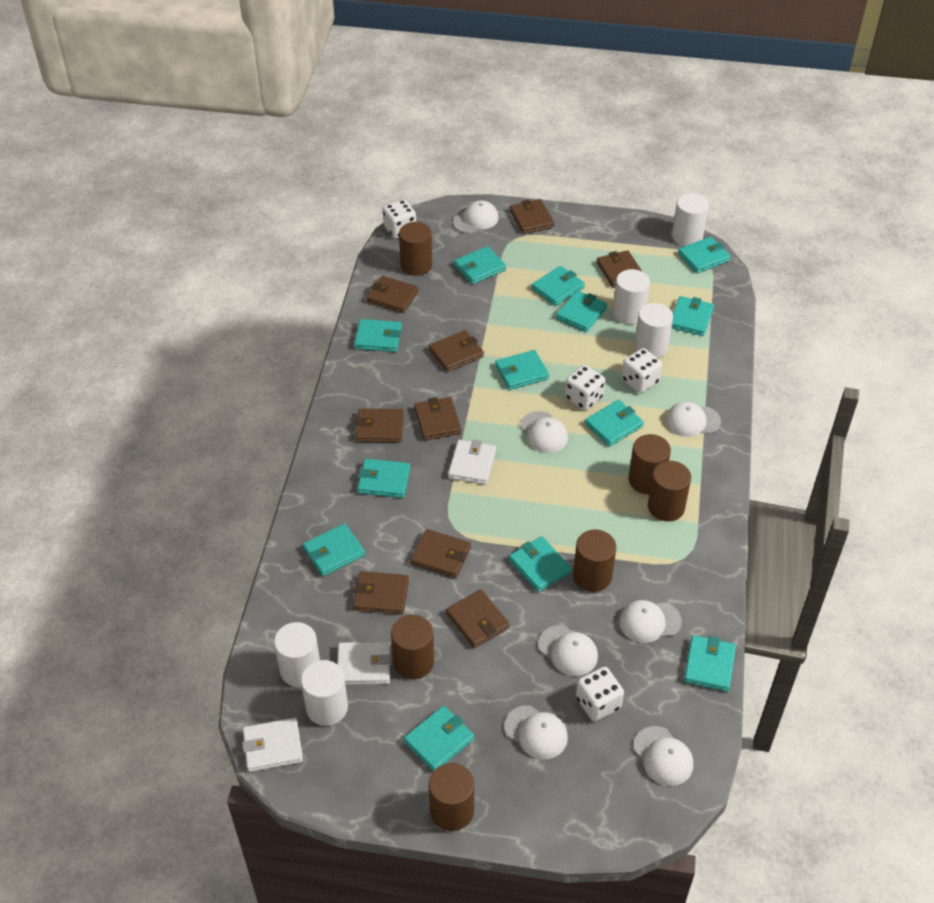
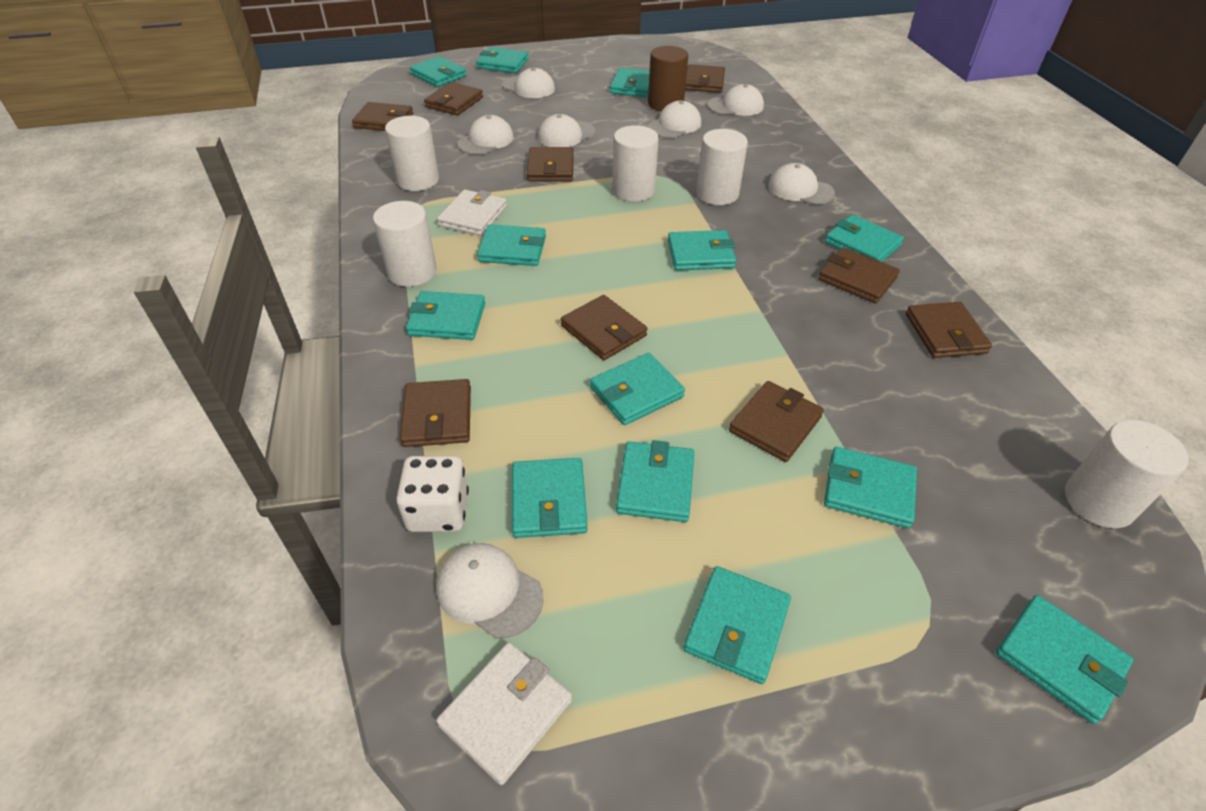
brown cylinder: 6 -> 1
white dice: 4 -> 1
white wallet: 3 -> 2

